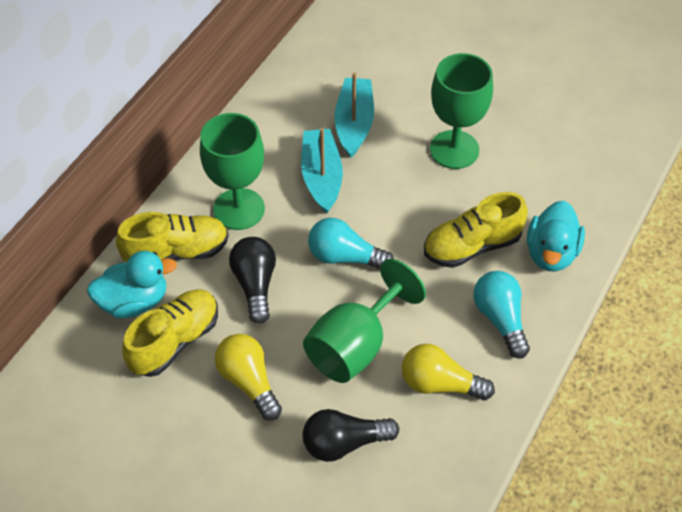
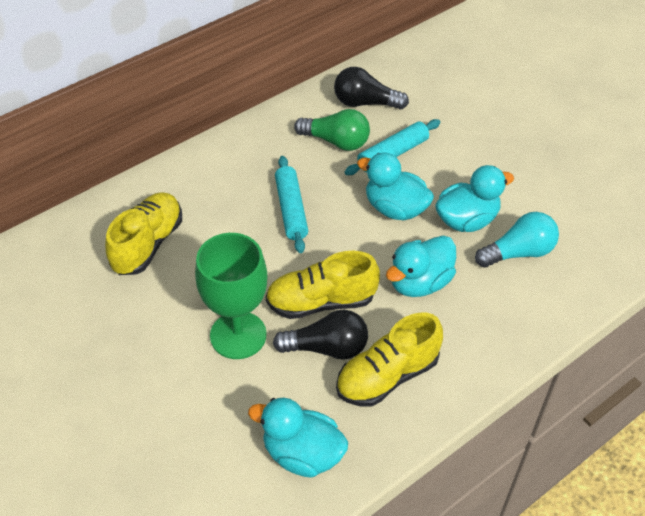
green goblet: 3 -> 1
green light bulb: 0 -> 1
turquoise boat: 2 -> 0
turquoise duck: 2 -> 4
turquoise light bulb: 2 -> 1
turquoise rolling pin: 0 -> 2
yellow light bulb: 2 -> 0

